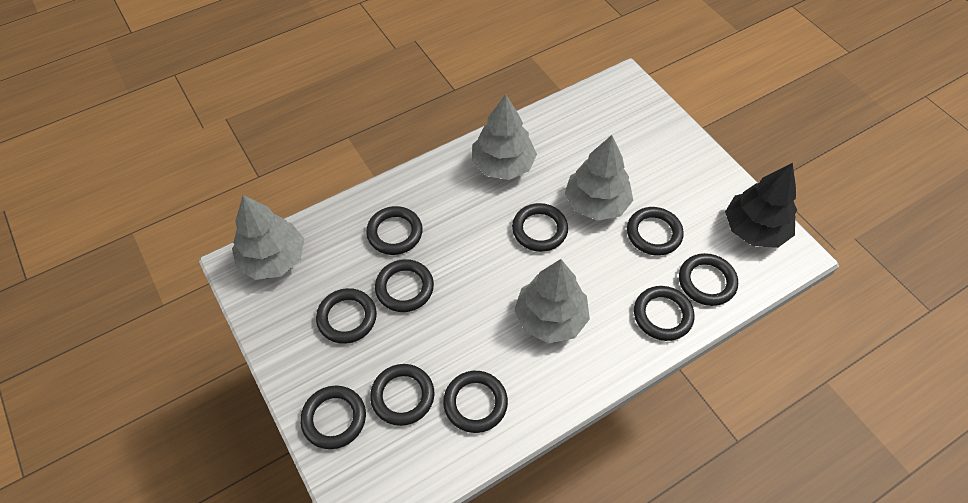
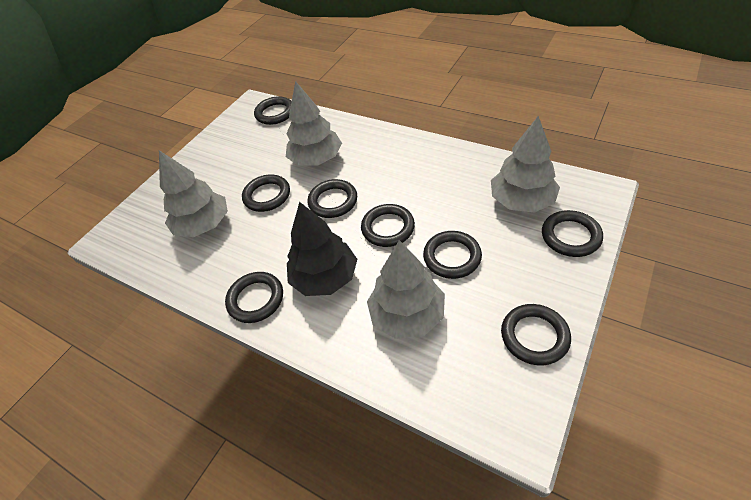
black ring: 10 -> 8

